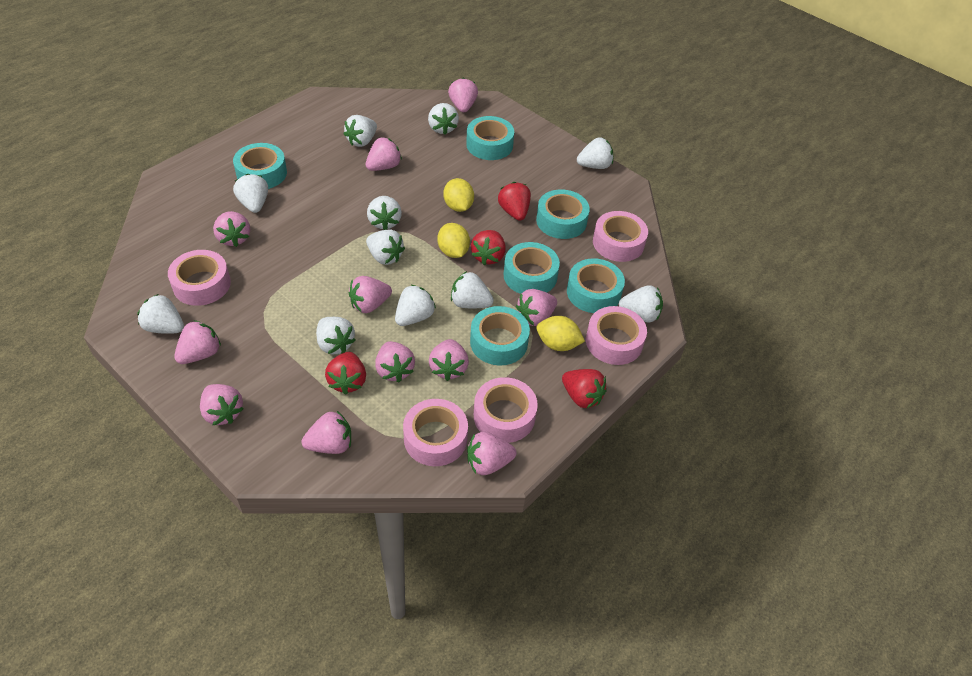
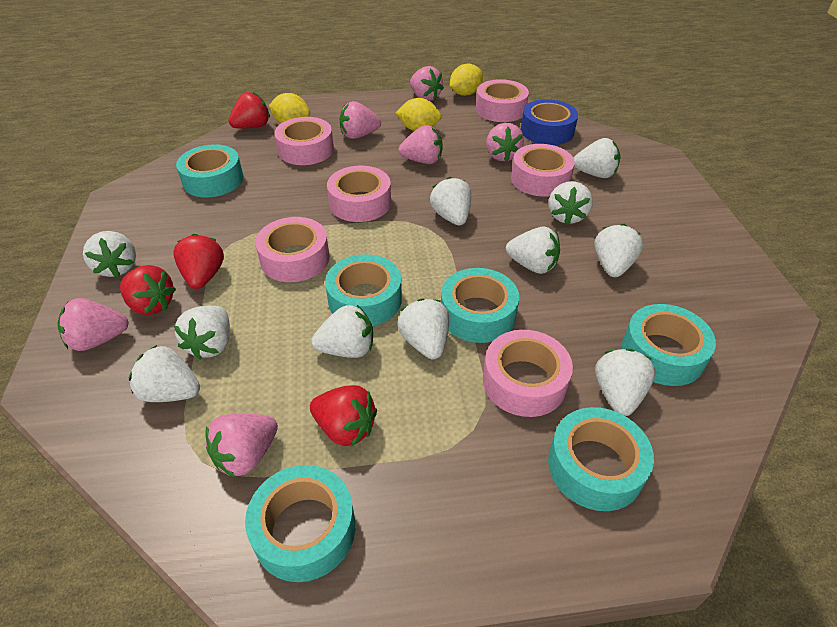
blue tape: 0 -> 1
pink strawberry: 11 -> 6
pink tape: 5 -> 6

